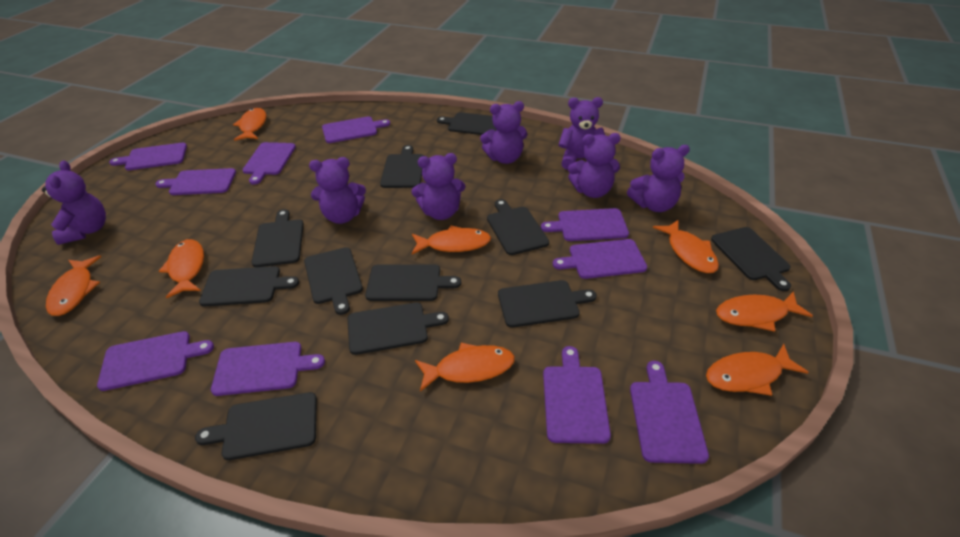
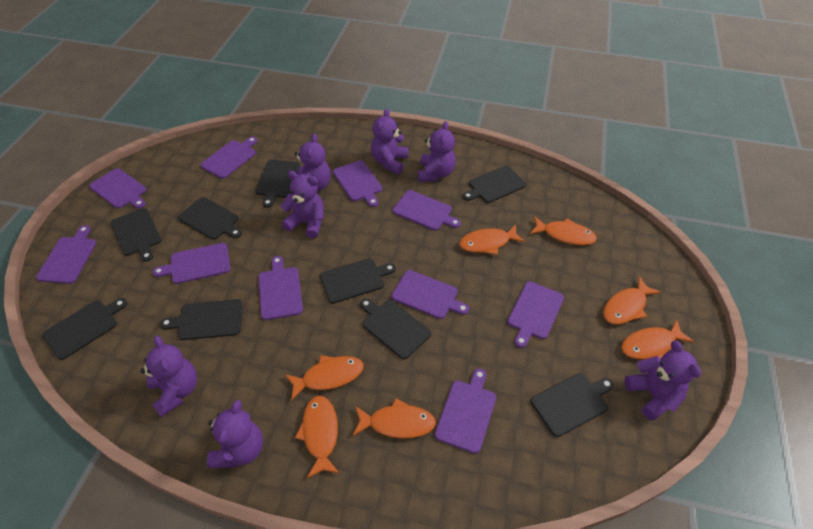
black cutting board: 11 -> 9
orange fish: 8 -> 7

